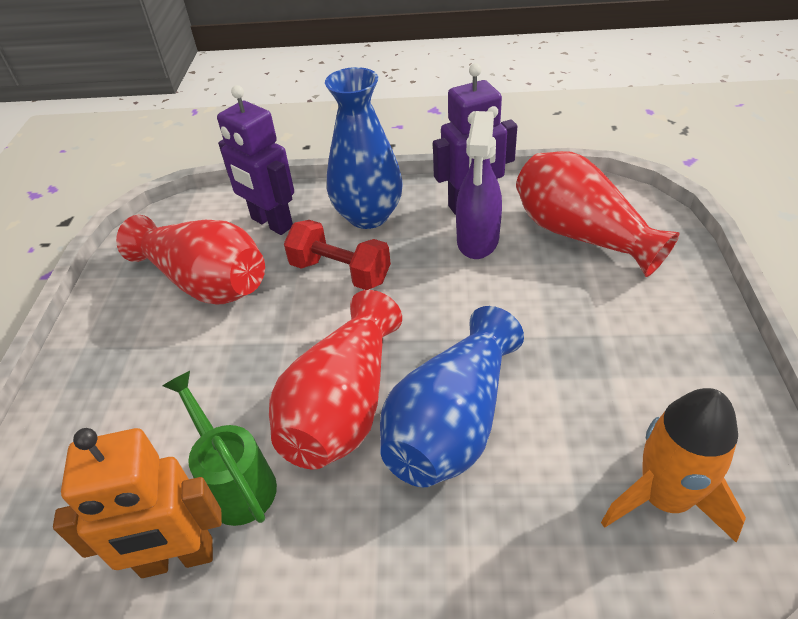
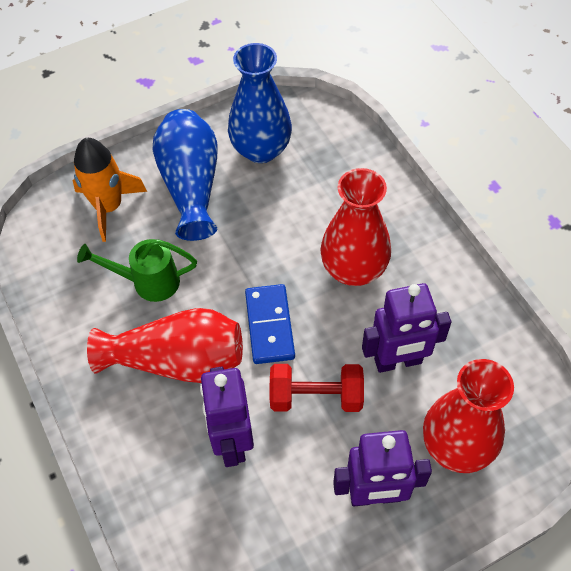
blue domino: 0 -> 1
orange robot: 1 -> 0
purple robot: 2 -> 3
purple spray bottle: 1 -> 0

